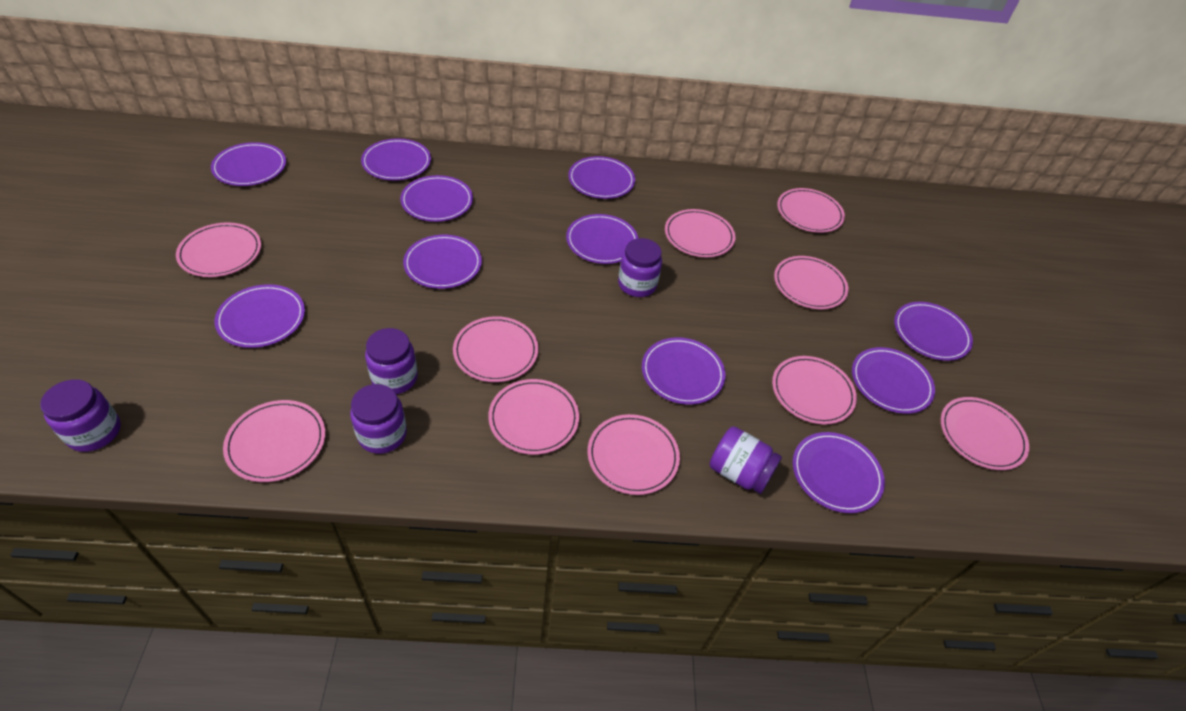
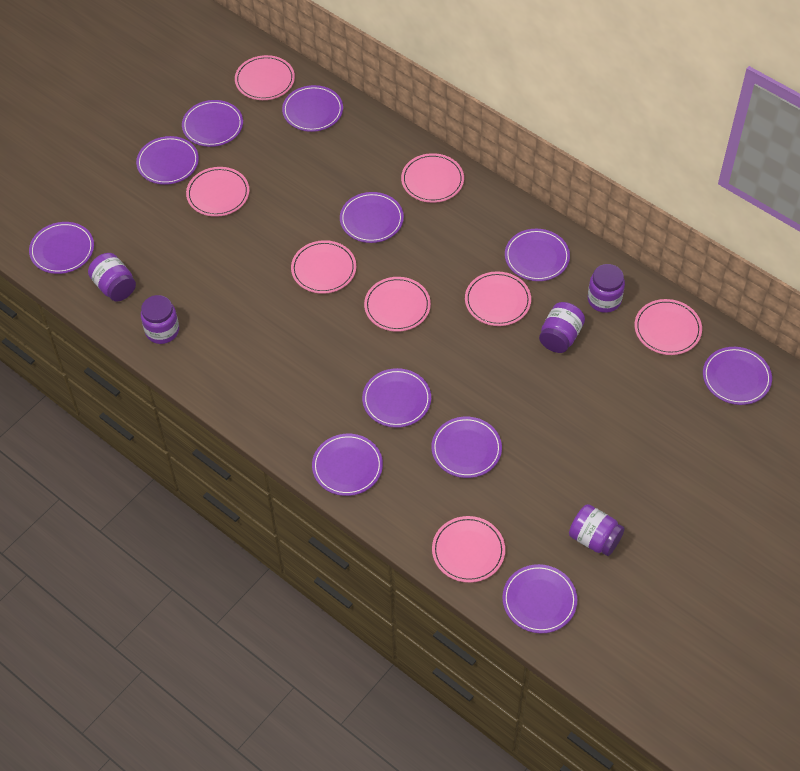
pink plate: 10 -> 8

